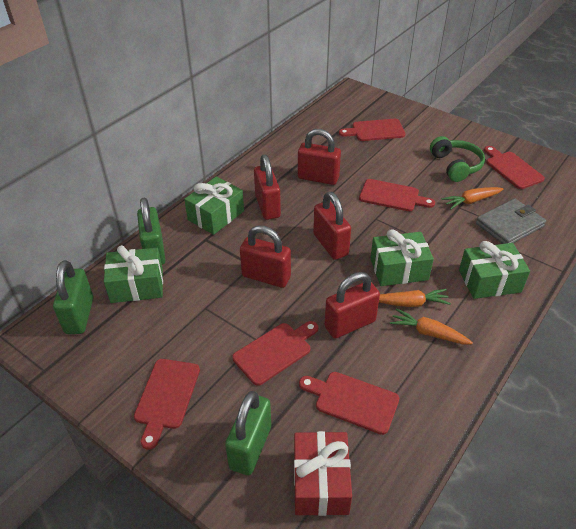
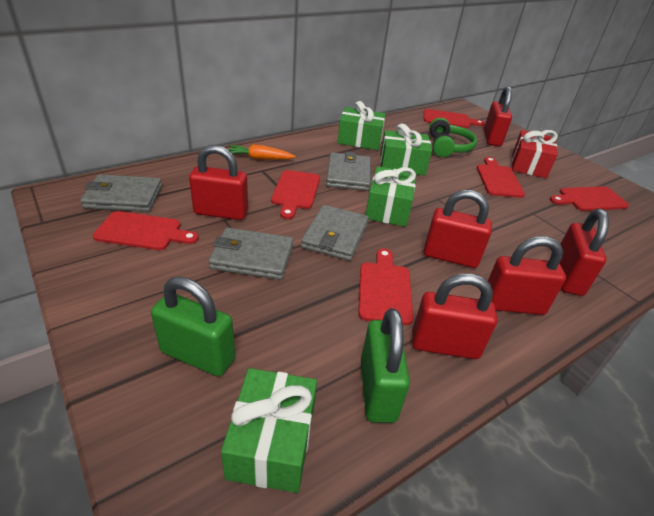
green padlock: 3 -> 2
grey wallet: 1 -> 4
orange carrot: 3 -> 1
red padlock: 5 -> 6

